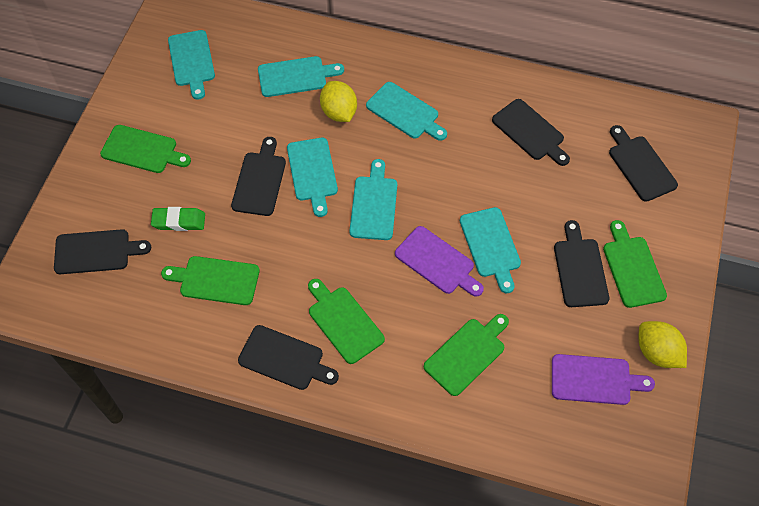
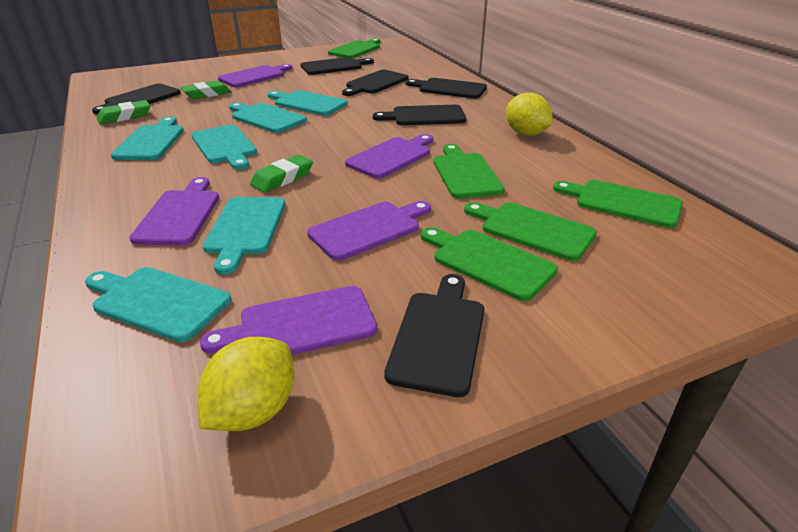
green eraser: 1 -> 3
purple cutting board: 2 -> 5

